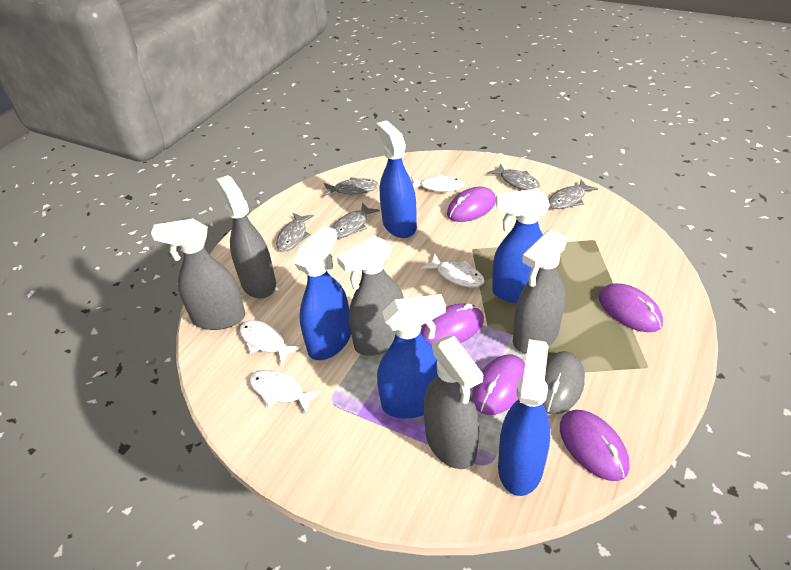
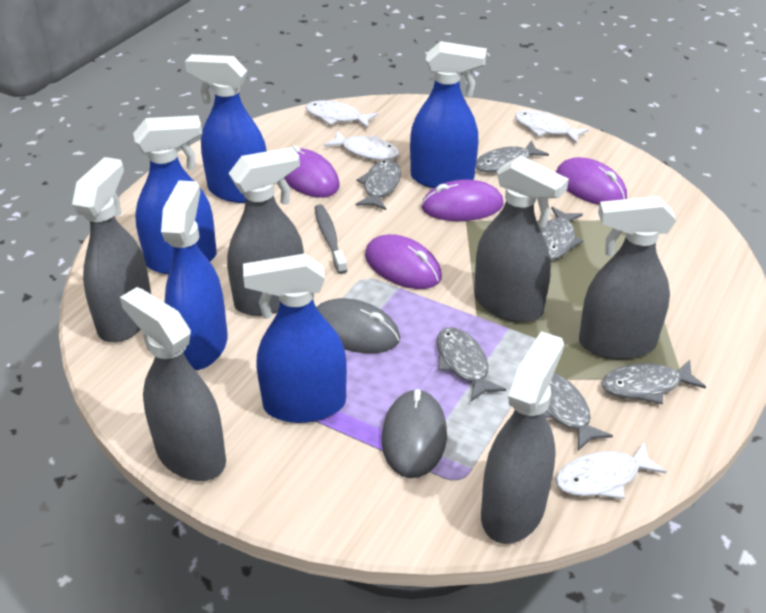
grey fish: 5 -> 6
grey mouse: 1 -> 2
grey spray bottle: 5 -> 6
grey toothbrush: 0 -> 1
purple mouse: 5 -> 4

